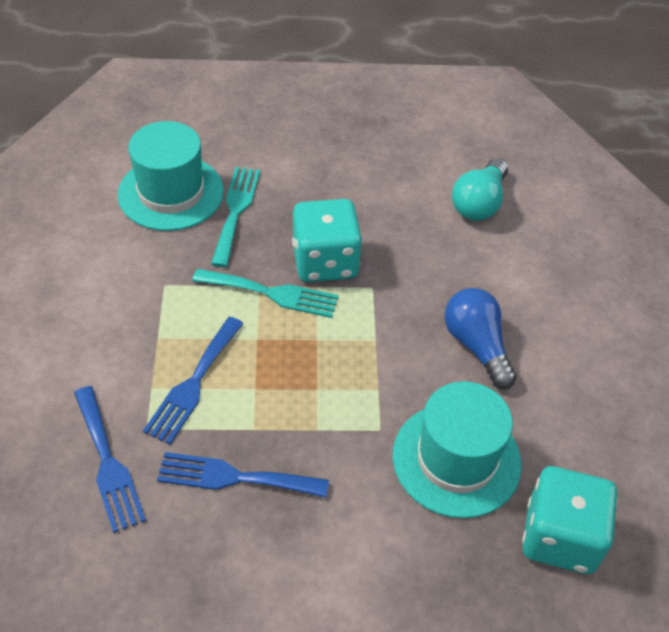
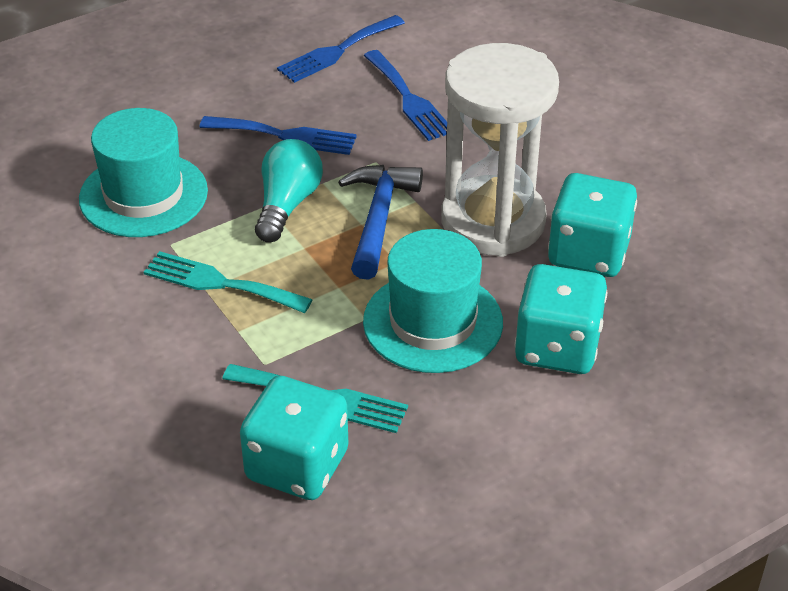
blue hammer: 0 -> 1
blue light bulb: 1 -> 0
turquoise dice: 2 -> 3
white hourglass: 0 -> 1

